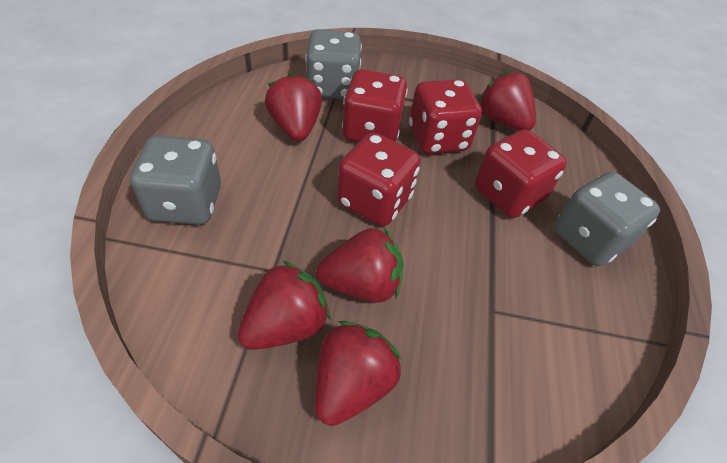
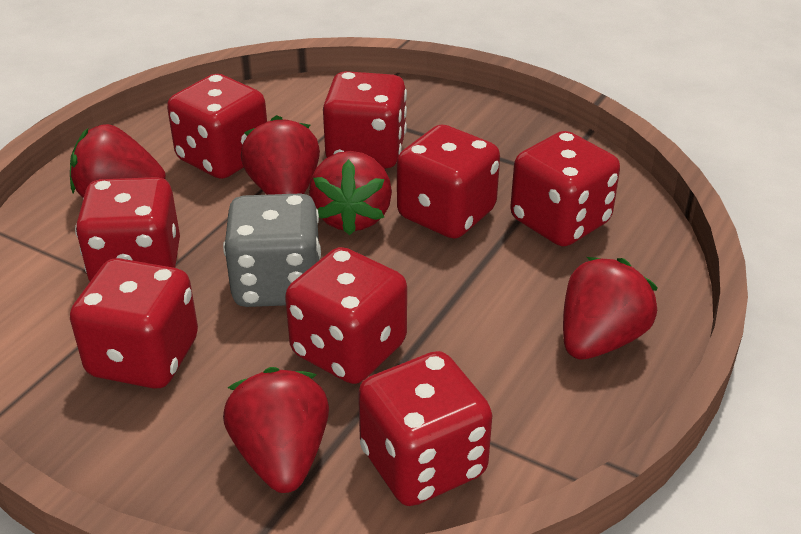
grey dice: 3 -> 1
red dice: 4 -> 8

